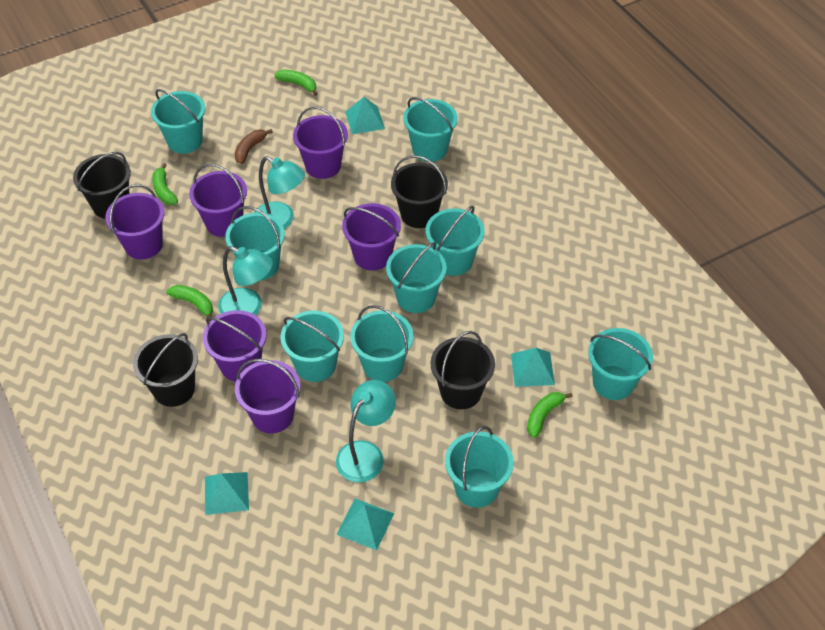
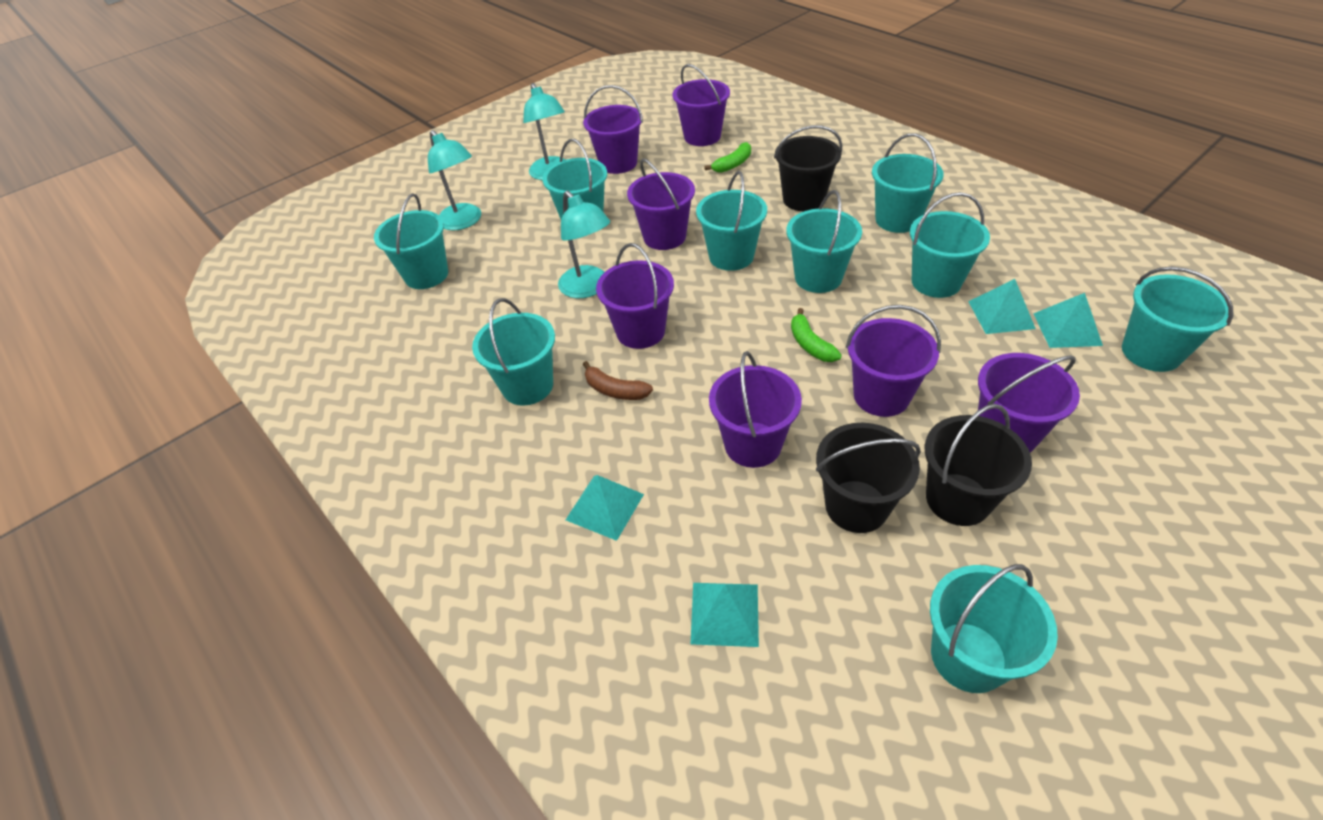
black bucket: 4 -> 3
green banana: 4 -> 2
purple bucket: 6 -> 7

